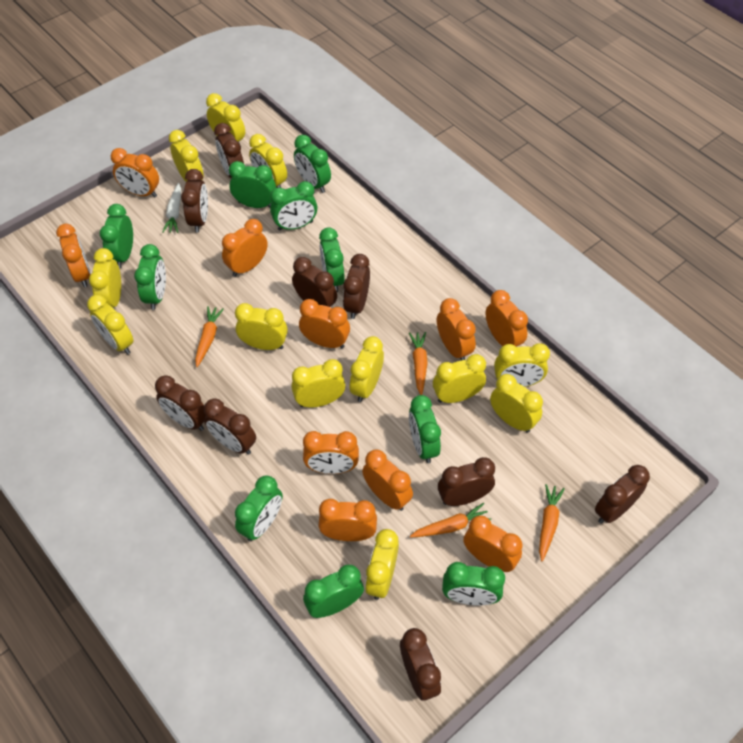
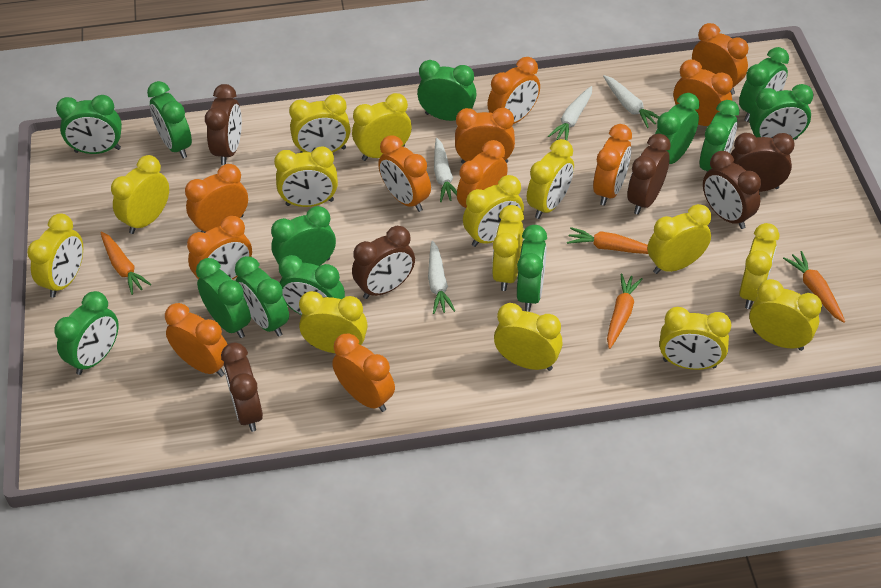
brown clock: 9 -> 6
green clock: 10 -> 13
orange clock: 10 -> 11
white carrot: 1 -> 4
yellow clock: 12 -> 14

